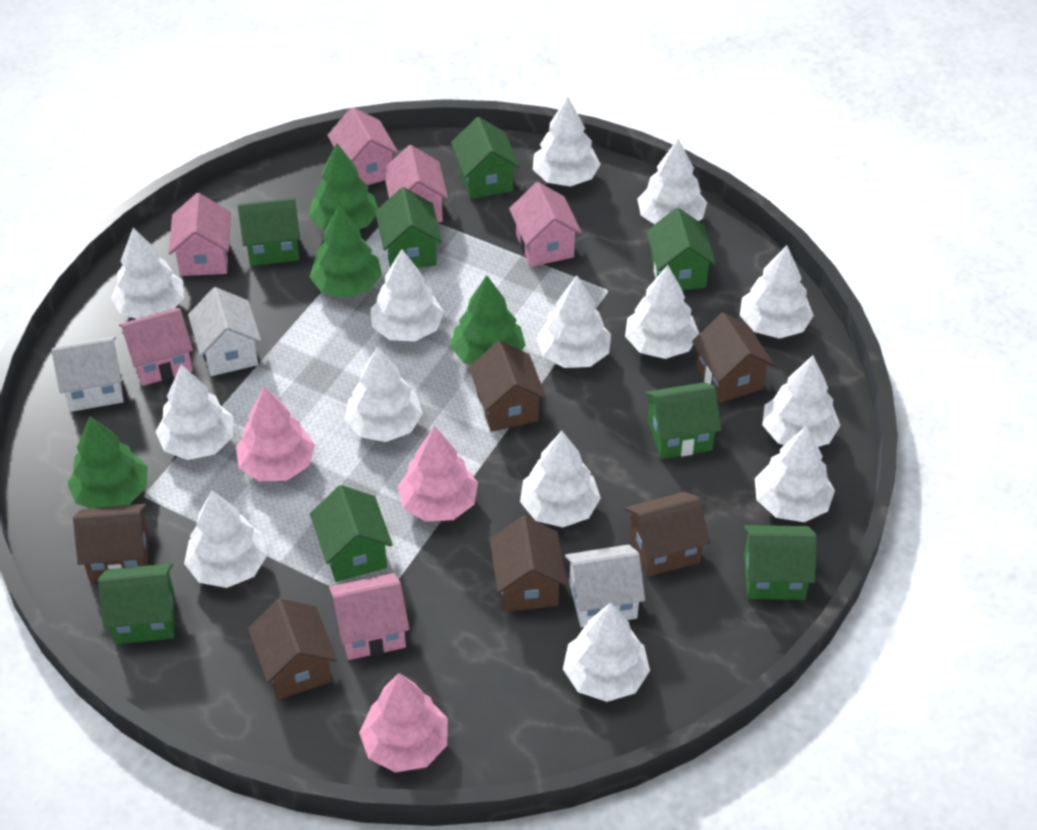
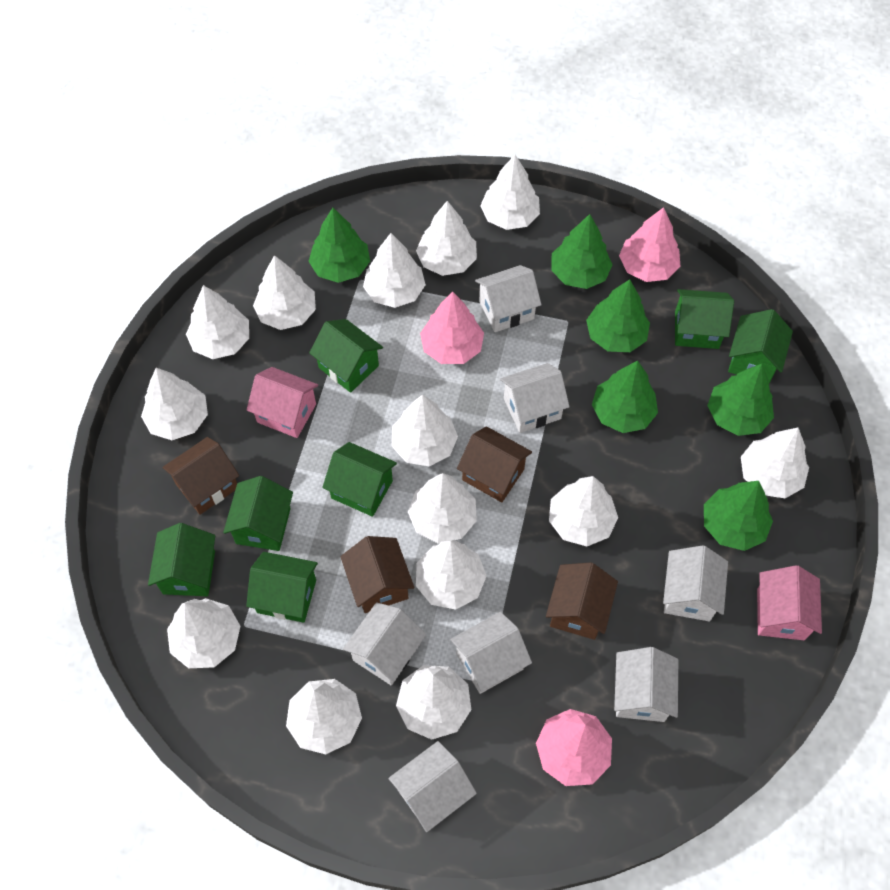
brown house: 6 -> 4
green house: 8 -> 7
green tree: 4 -> 6
pink house: 6 -> 2
white house: 3 -> 7

